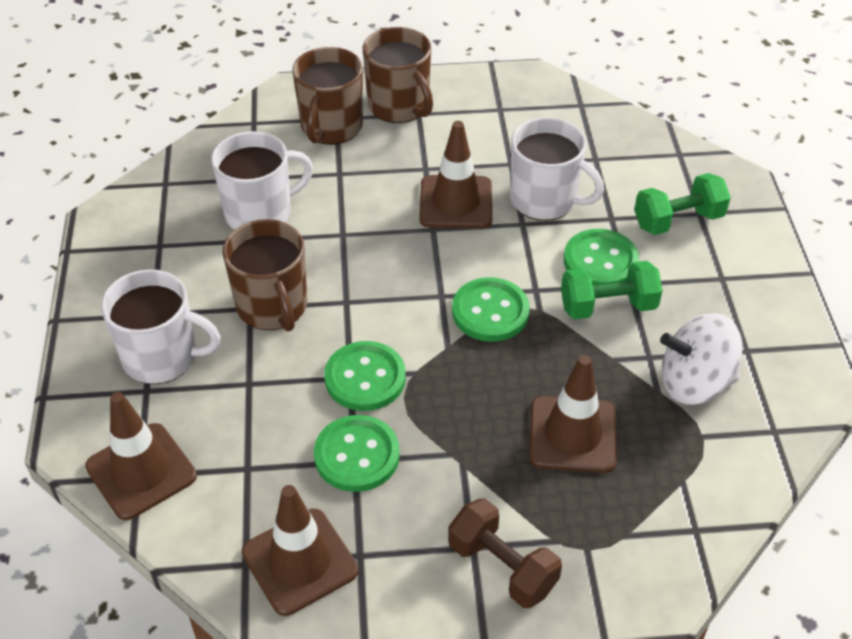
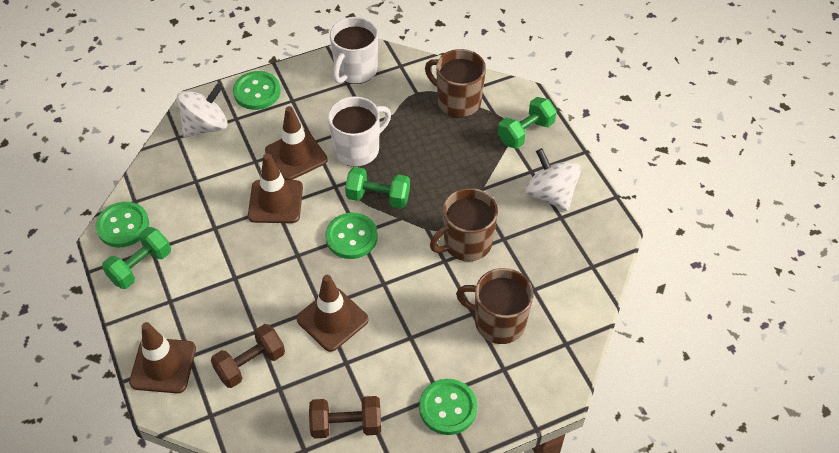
brown dumbbell: 1 -> 2
green dumbbell: 2 -> 3
white mug: 3 -> 2
white spinning top: 1 -> 2

